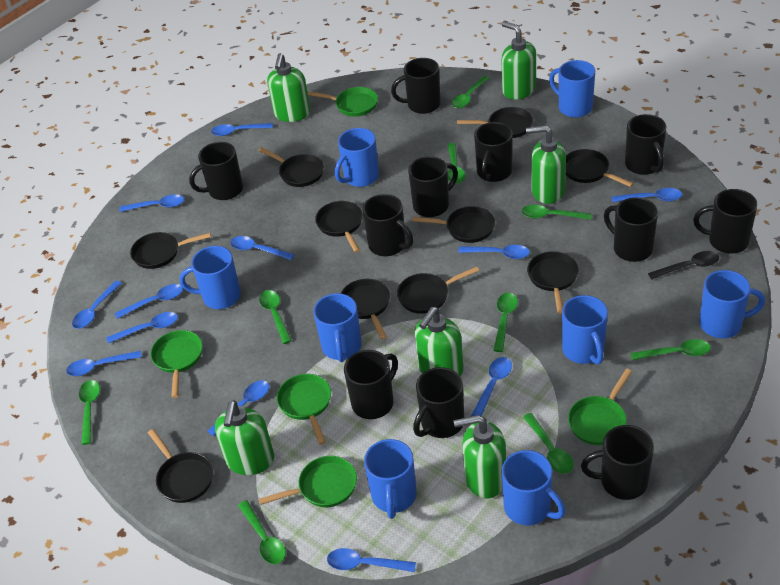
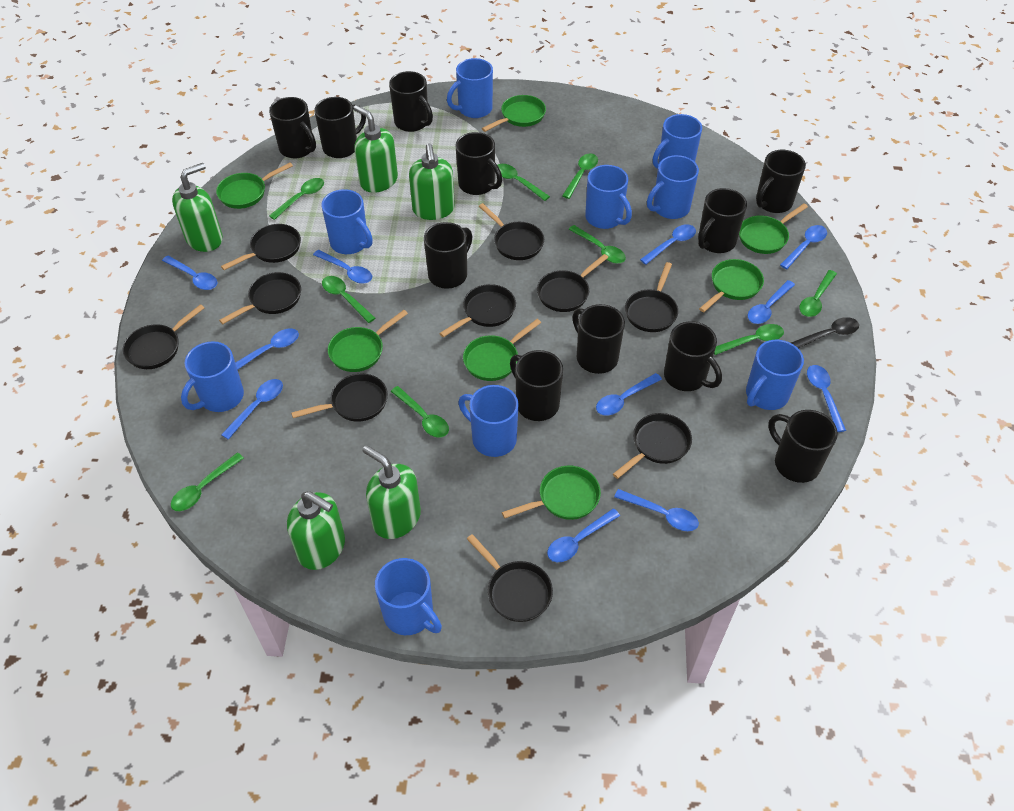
blue mug: 8 -> 9
blue spoon: 12 -> 11
green pan: 5 -> 7
green soap dispenser: 6 -> 5

